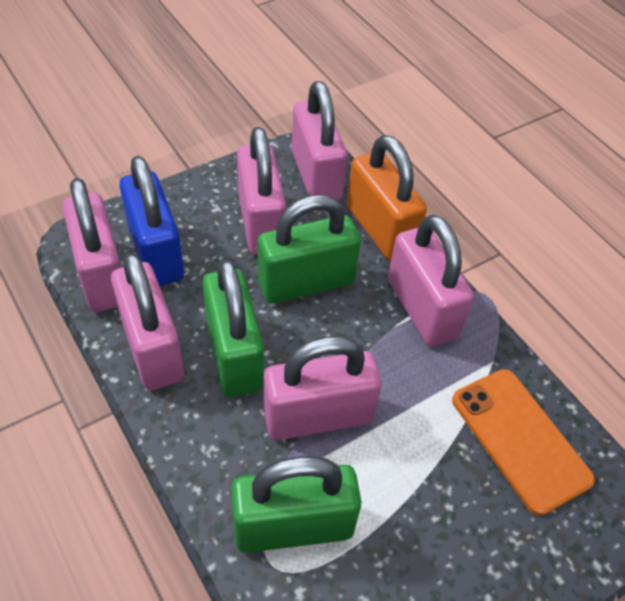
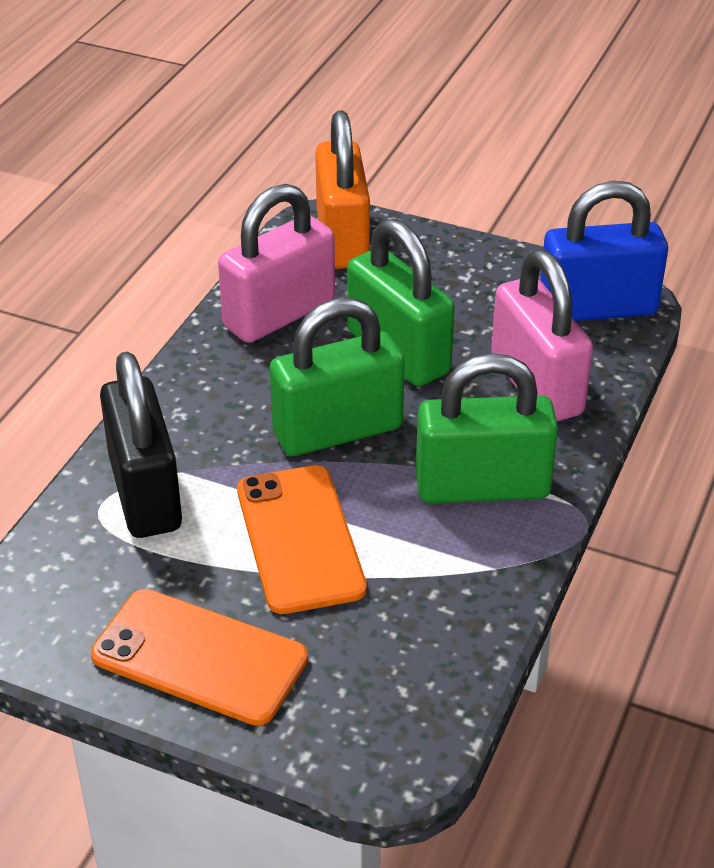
black padlock: 0 -> 1
orange phone: 1 -> 2
pink padlock: 6 -> 2

